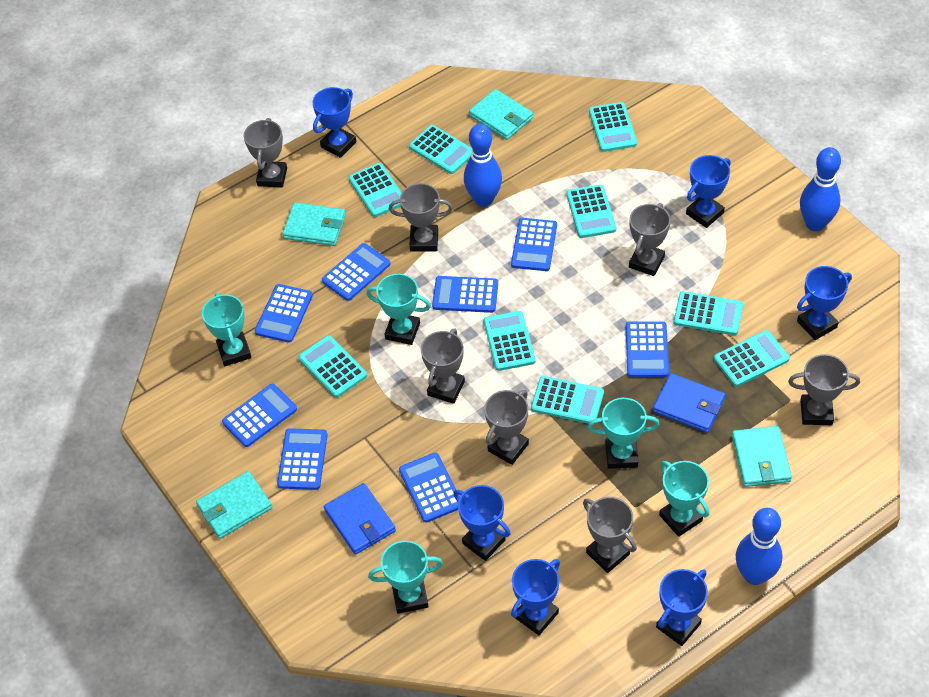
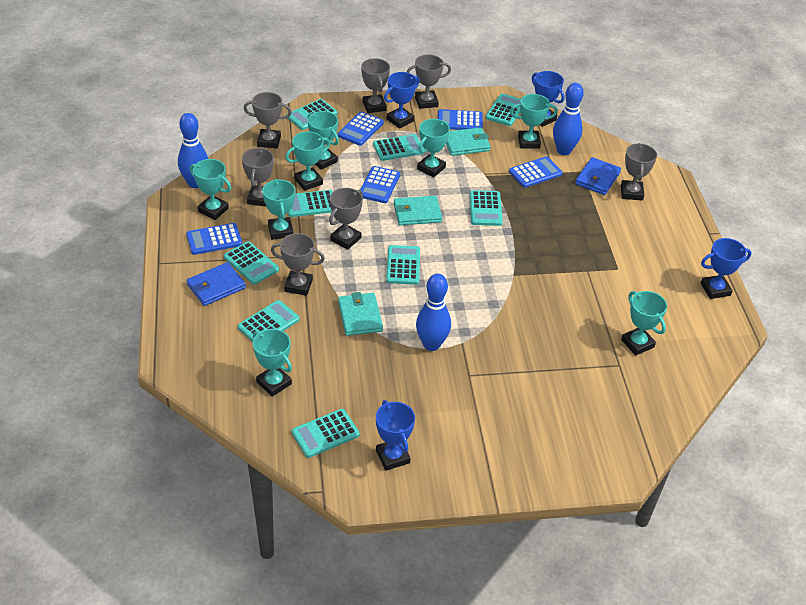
blue calculator: 8 -> 5
blue trophy: 6 -> 4
turquoise trophy: 5 -> 8
turquoise wallet: 4 -> 3

